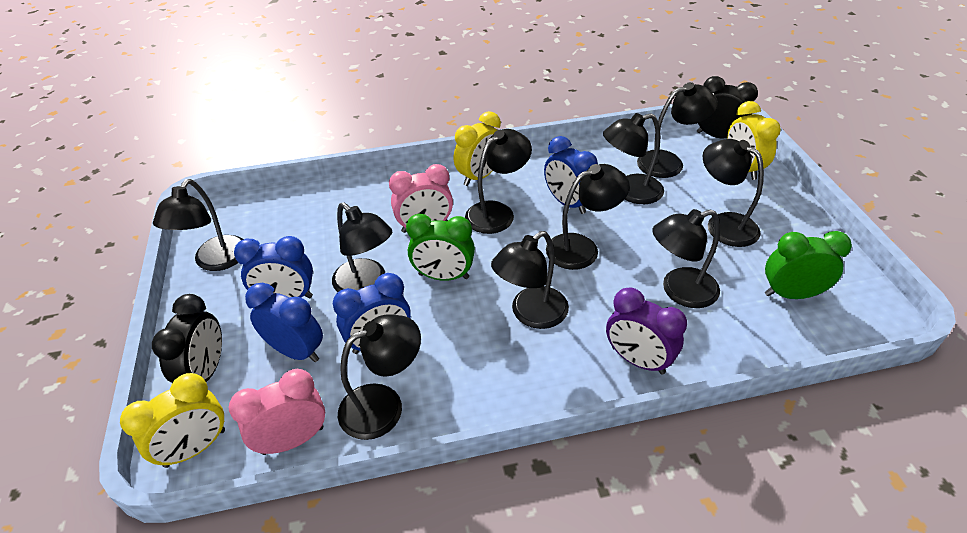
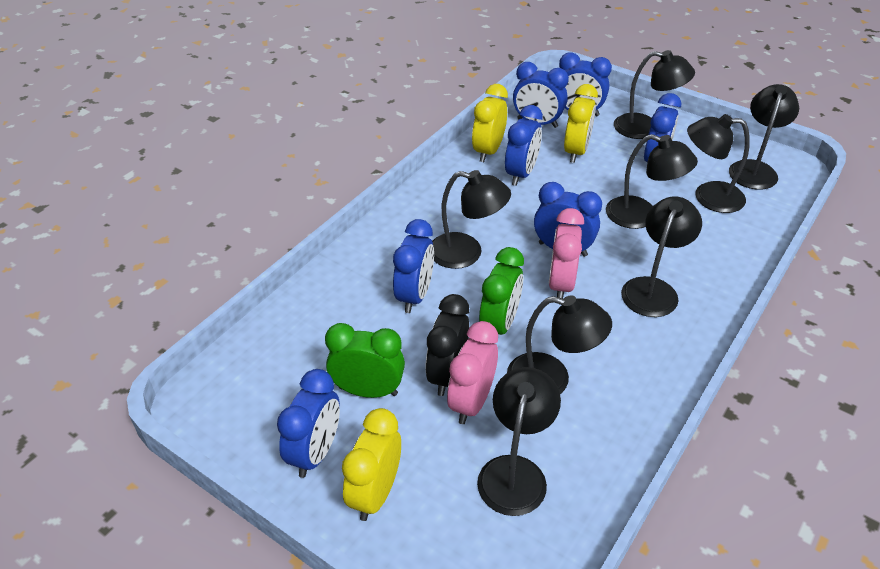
black clock: 2 -> 1
black lamp: 10 -> 8
blue clock: 4 -> 7
purple clock: 1 -> 0

